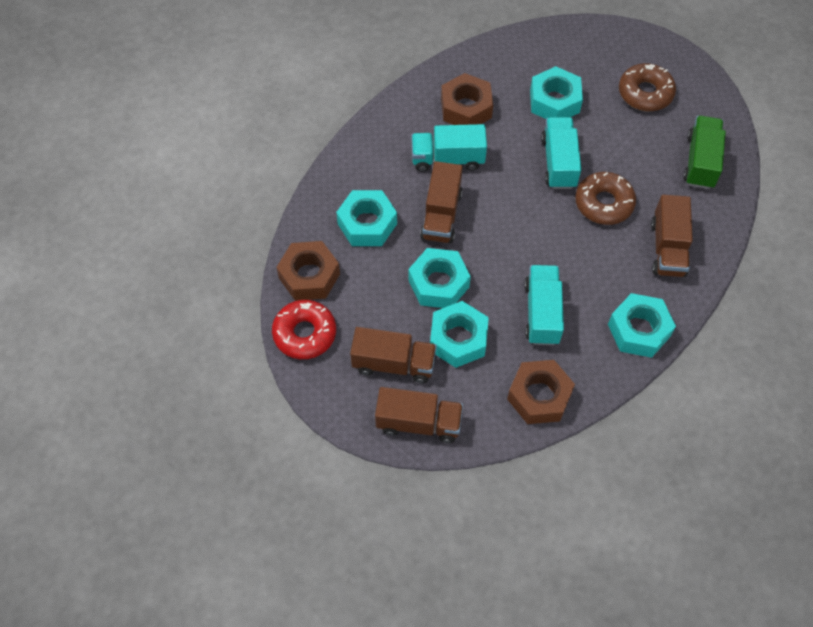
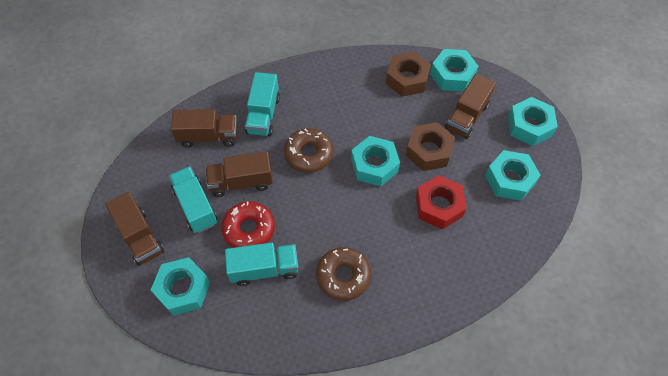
brown nut: 3 -> 2
green truck: 1 -> 0
red nut: 0 -> 1

